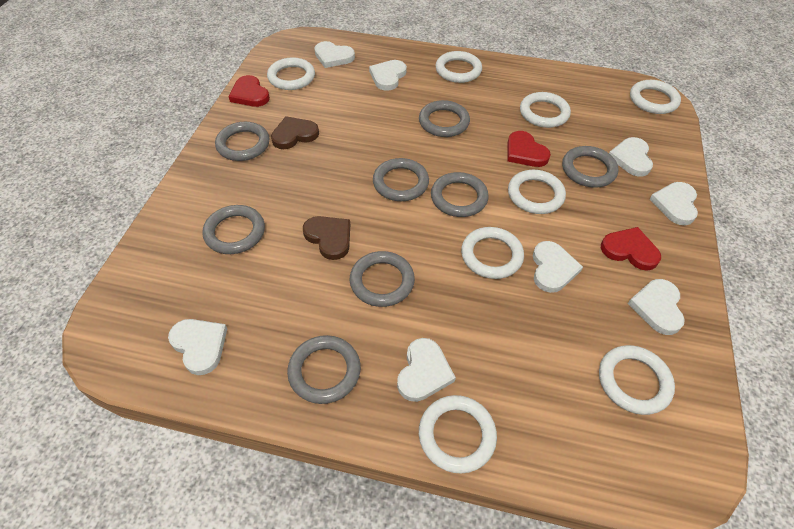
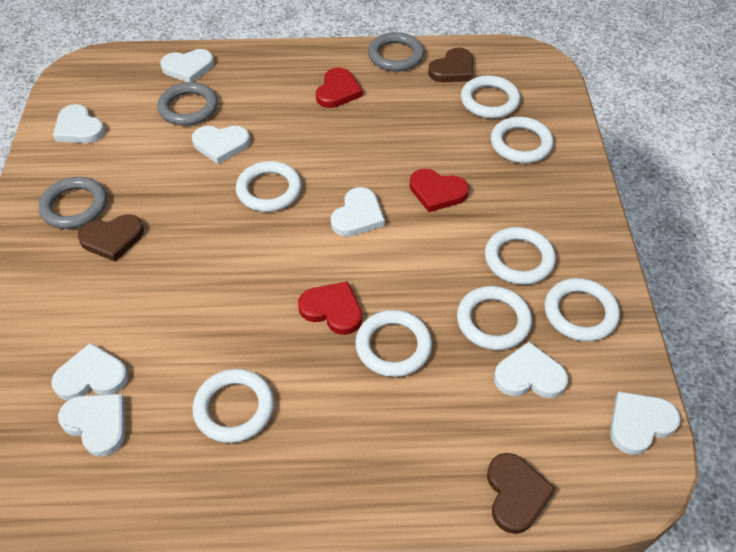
brown heart: 2 -> 3
grey ring: 8 -> 3

